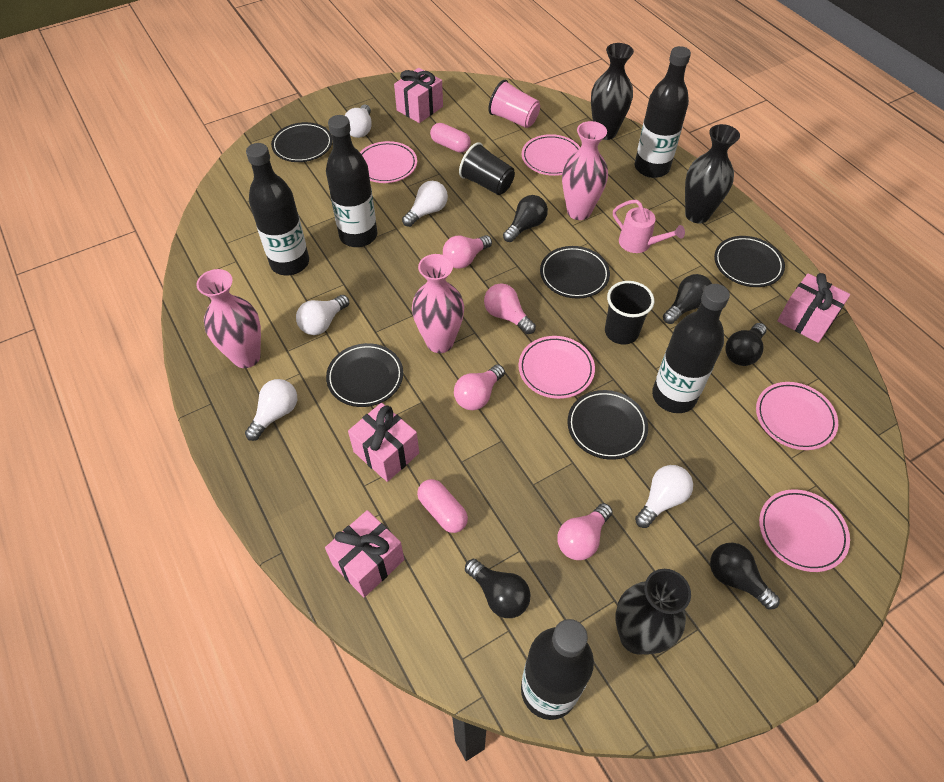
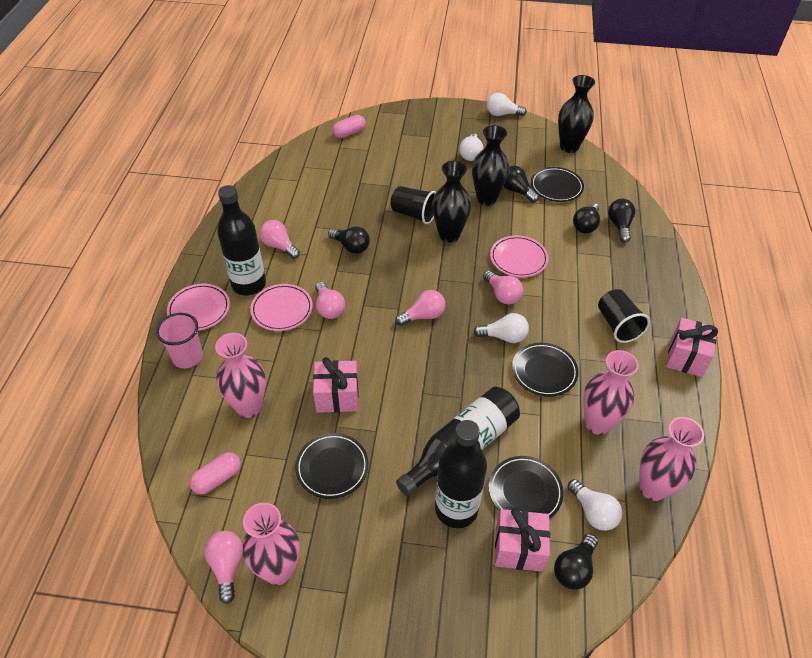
black bottle: 5 -> 3
black plate: 5 -> 4
pink gift: 4 -> 3
pink light bulb: 4 -> 5
pink plate: 5 -> 3
pink vase: 3 -> 4
pink watering can: 1 -> 0
white light bulb: 5 -> 4

